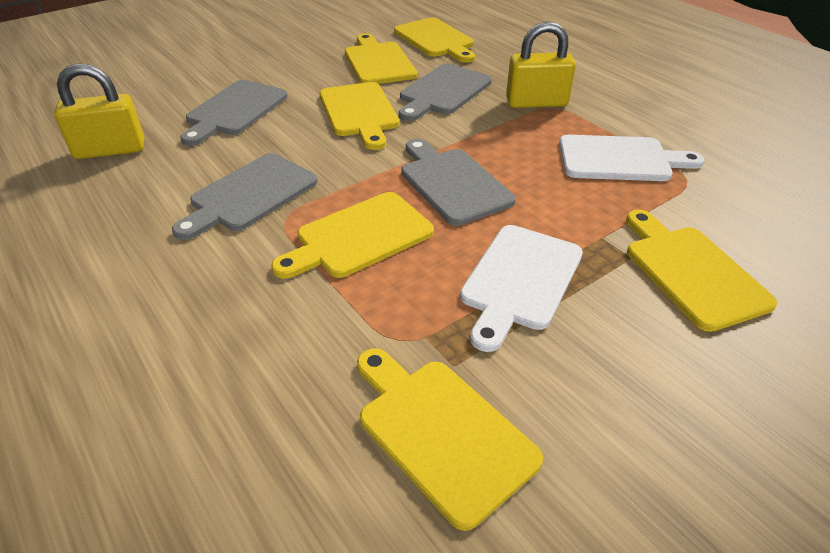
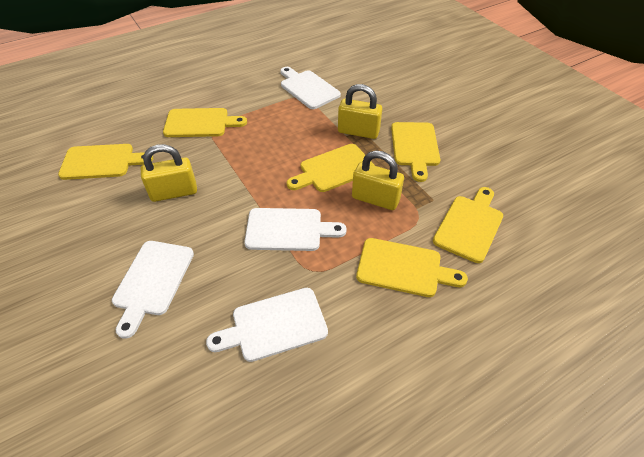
grey cutting board: 4 -> 0
white cutting board: 2 -> 4
yellow padlock: 2 -> 3

